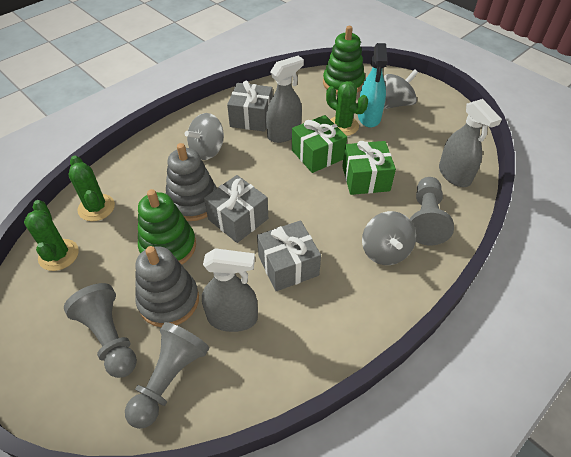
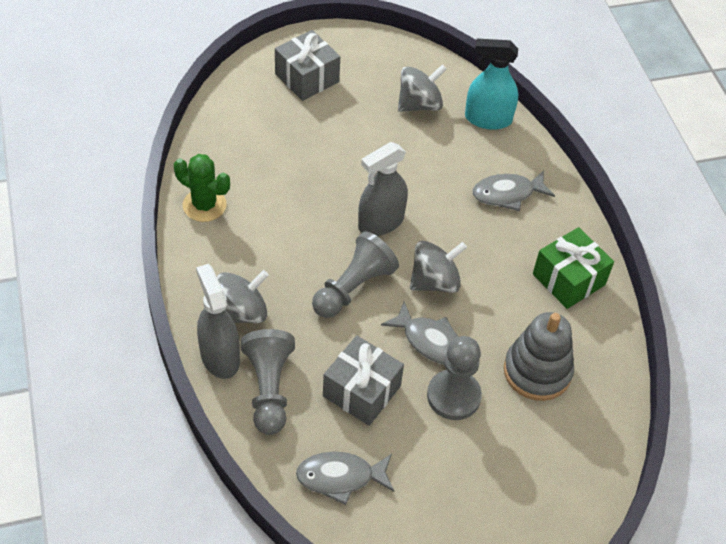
green cactus: 3 -> 1
green gift: 2 -> 1
green stacking toy: 2 -> 0
grey fish: 0 -> 3
grey gift: 3 -> 2
grey spray bottle: 3 -> 2
grey stacking toy: 2 -> 1

